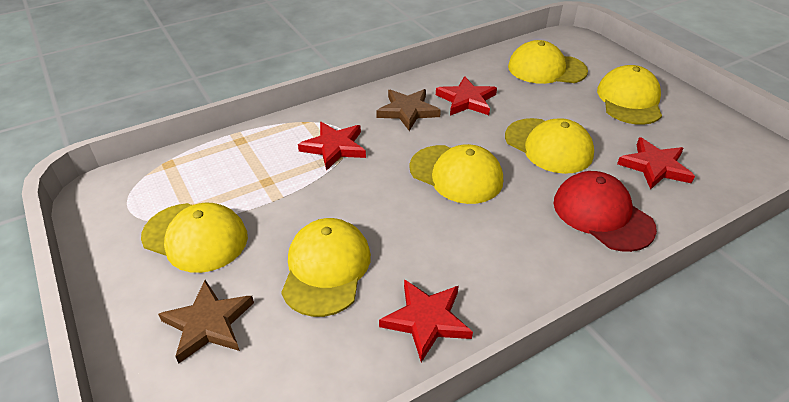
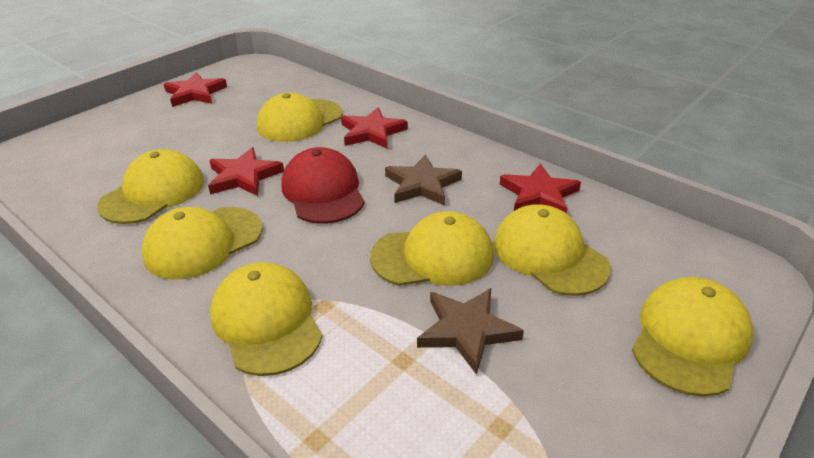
yellow cap: 6 -> 7

